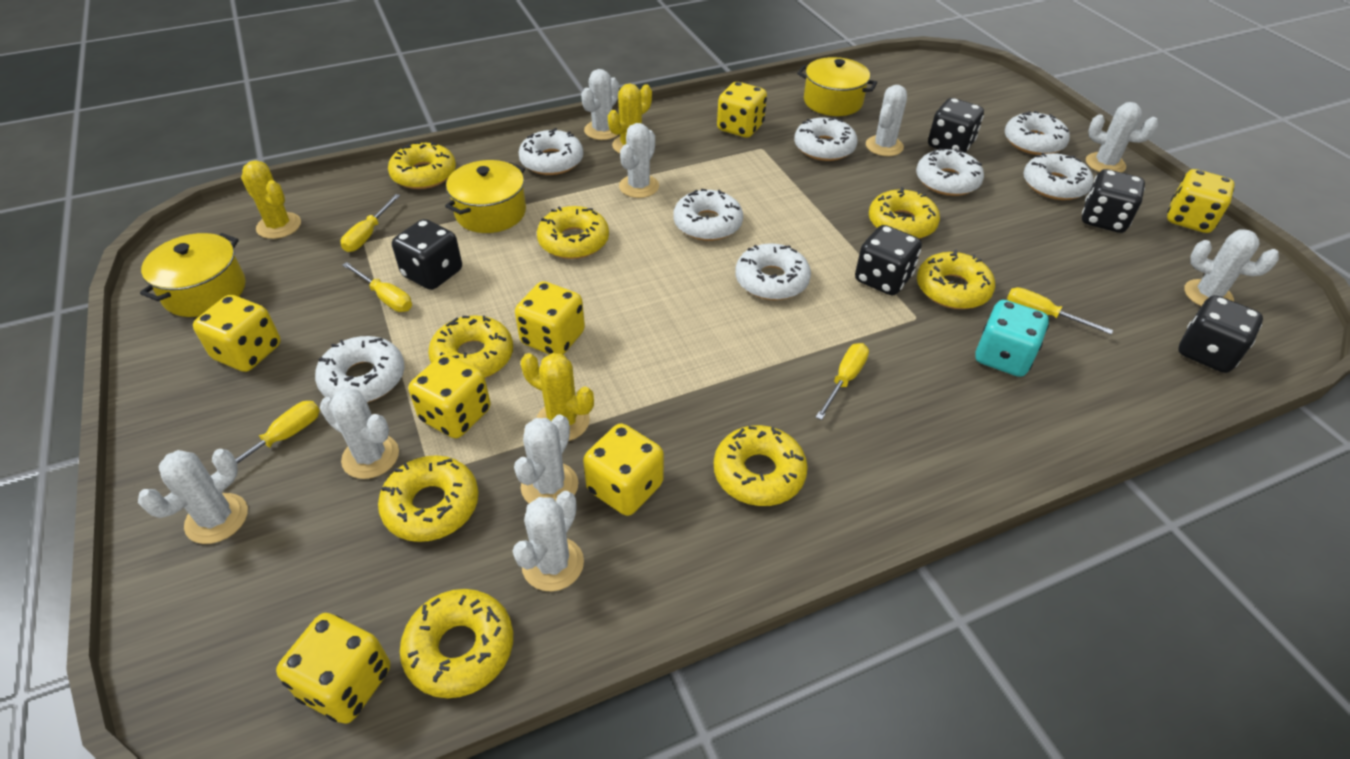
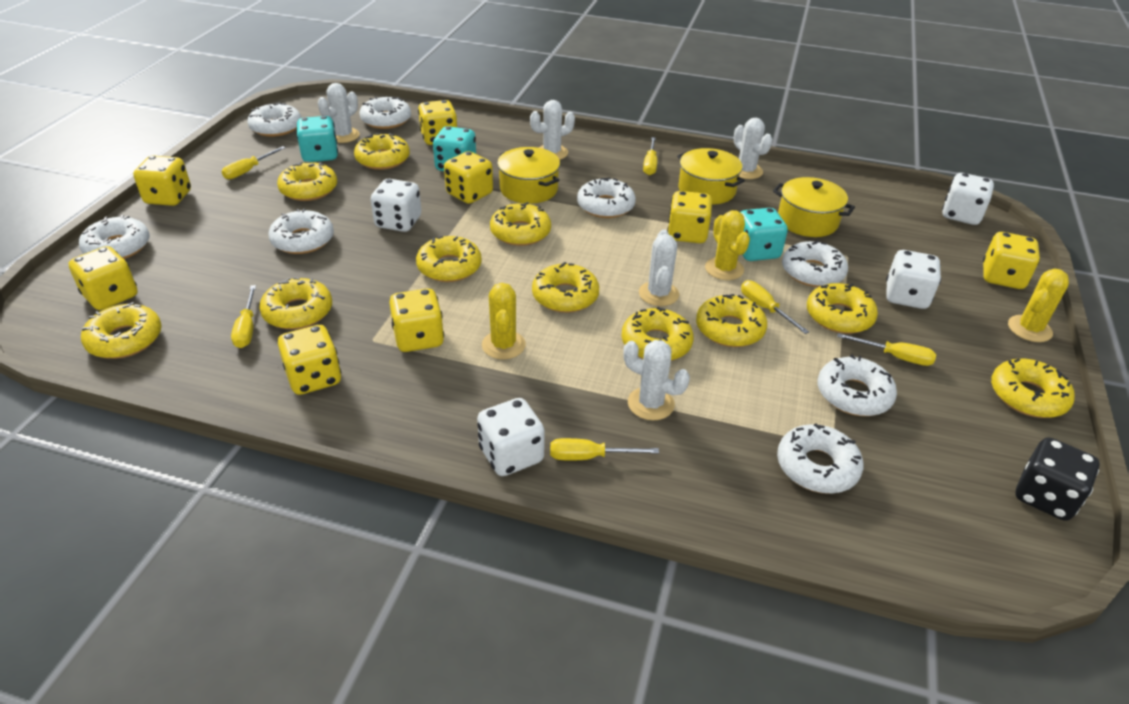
black dice: 5 -> 1
turquoise dice: 1 -> 3
white cactus: 9 -> 5
white dice: 0 -> 4
yellow dice: 7 -> 8
yellow donut: 8 -> 11
yellow screwdriver: 5 -> 6

